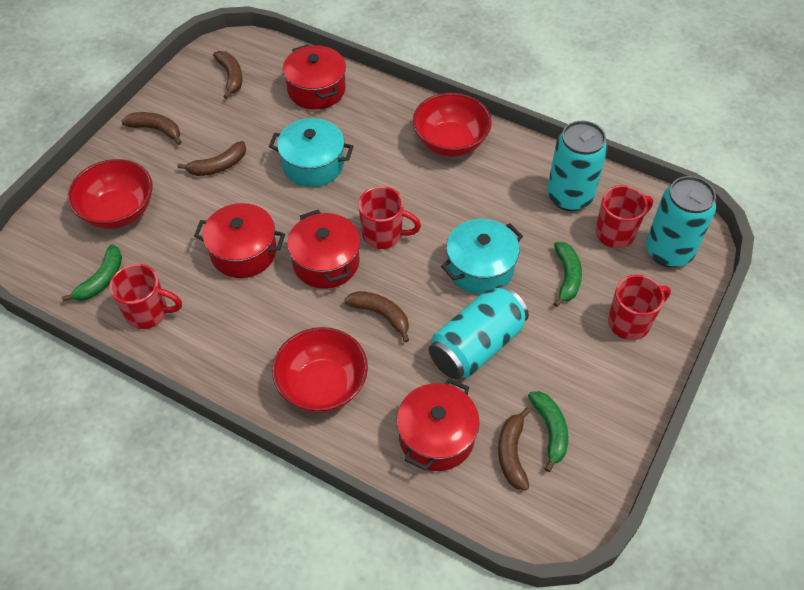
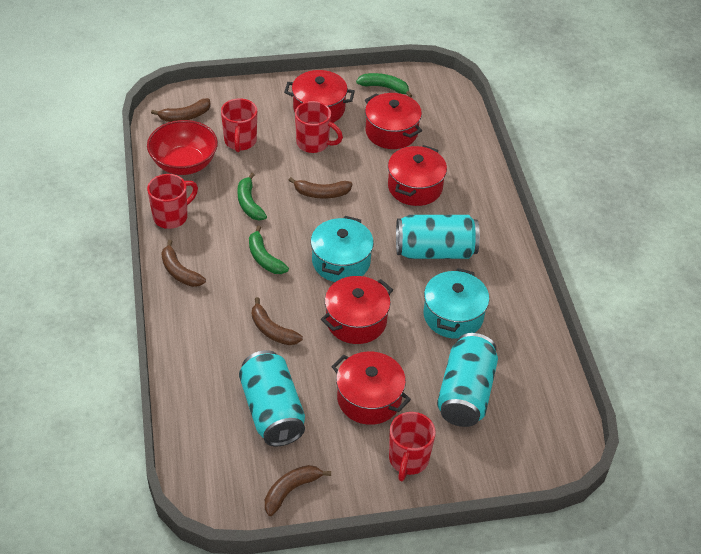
red bowl: 3 -> 1
red pot: 4 -> 5

